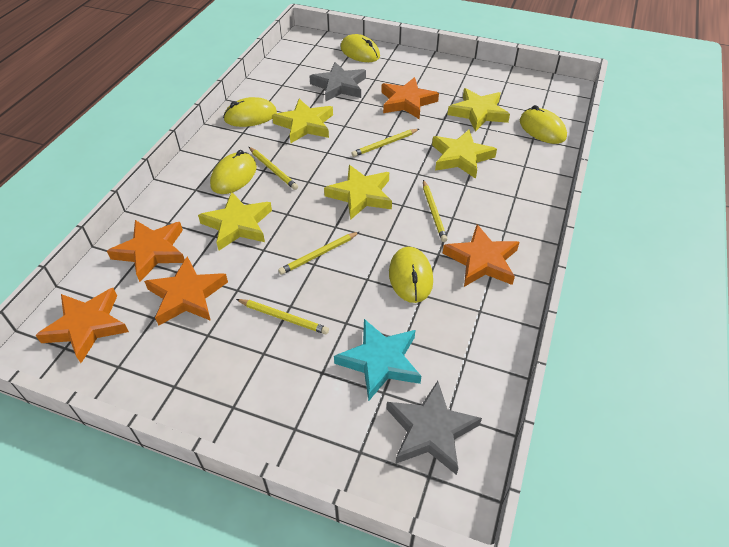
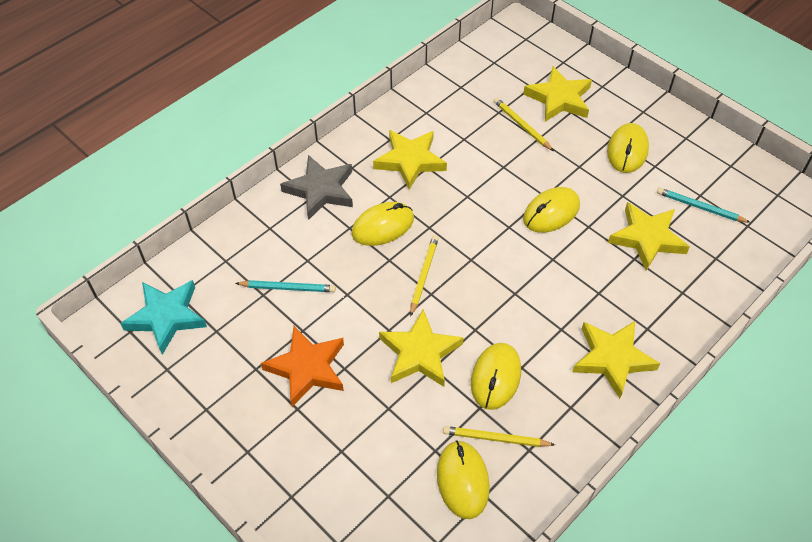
grey star: 2 -> 1
orange star: 5 -> 1
turquoise pencil: 0 -> 2
yellow pencil: 5 -> 3

